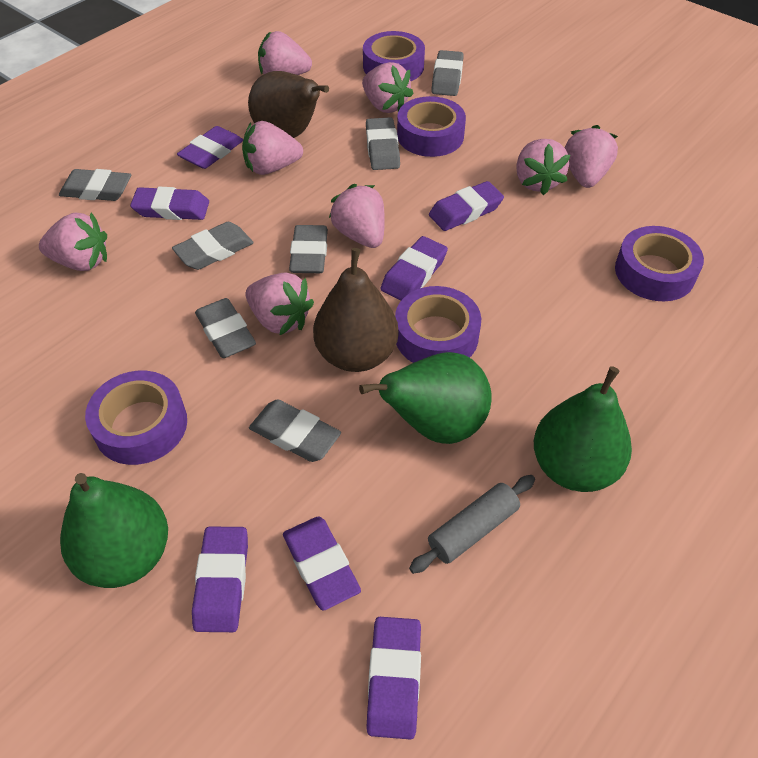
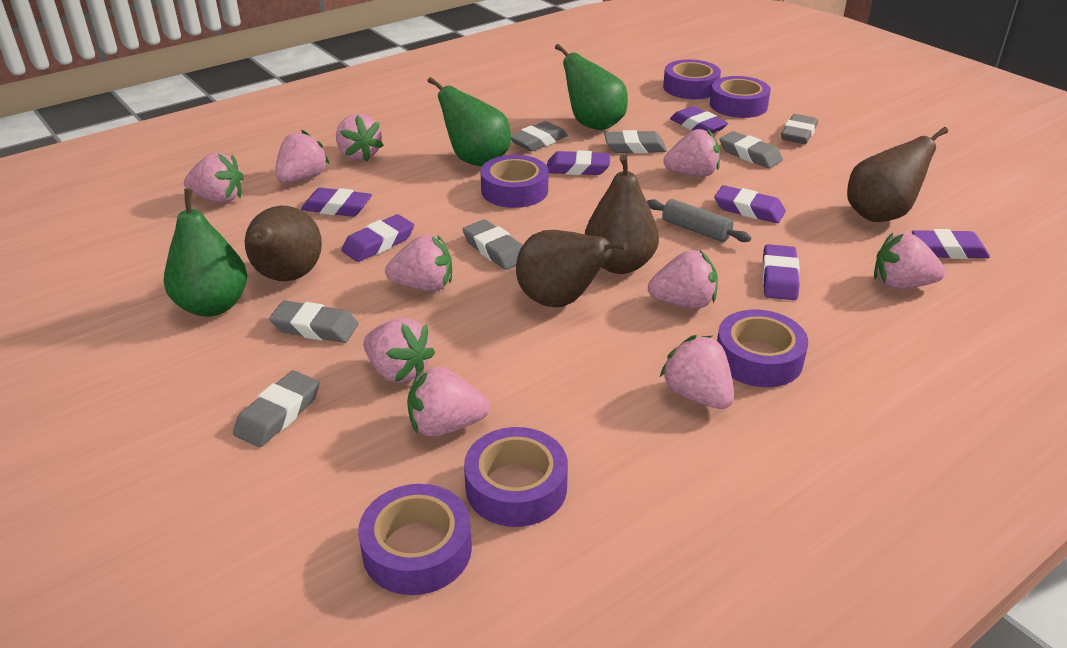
brown pear: 2 -> 4
pink strawberry: 8 -> 10
purple tape: 5 -> 6

